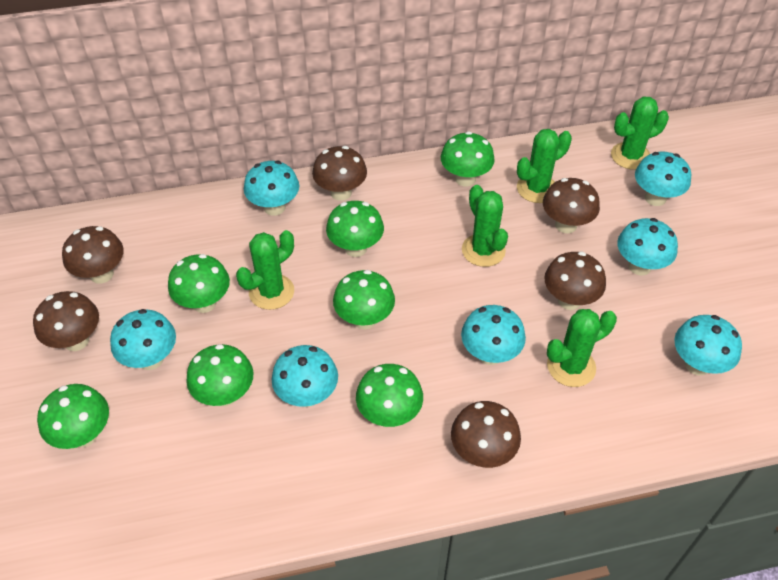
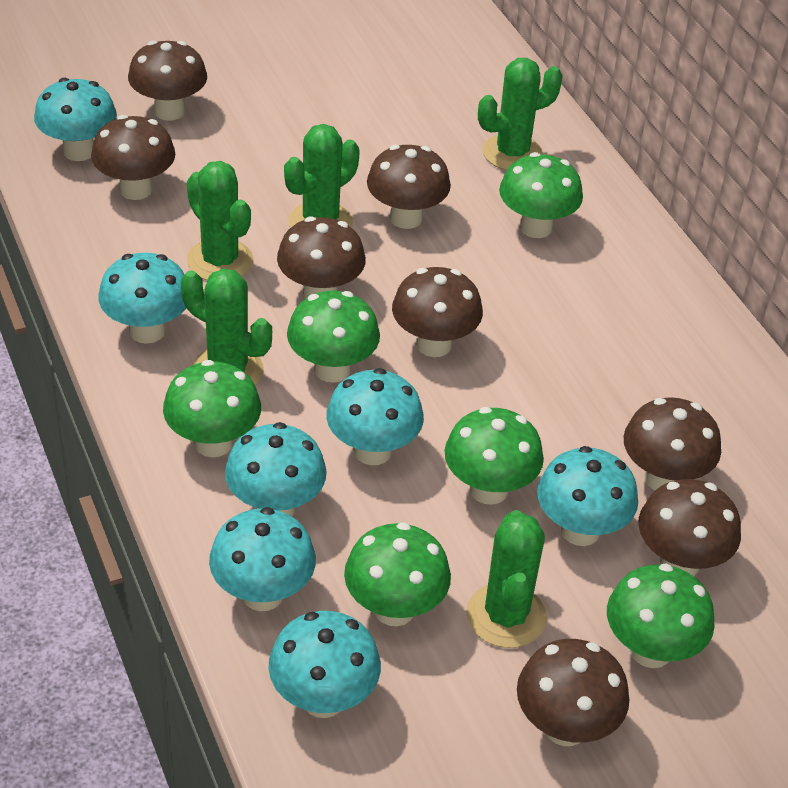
brown mushroom: 6 -> 8
green mushroom: 7 -> 6

